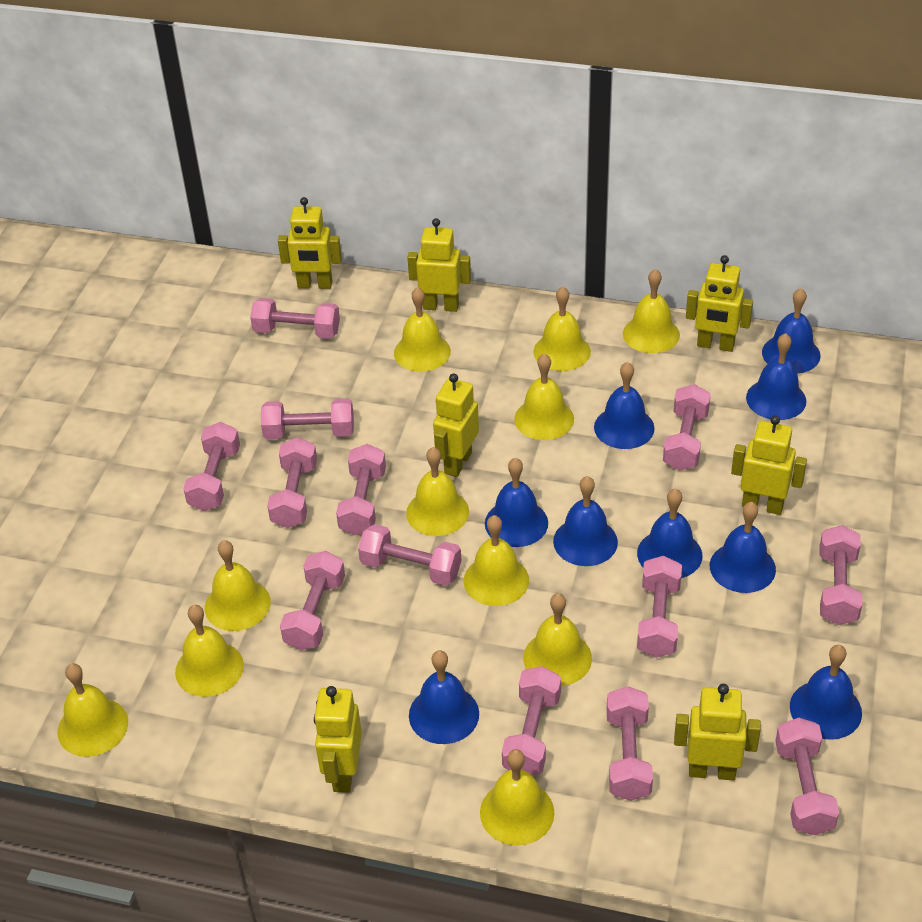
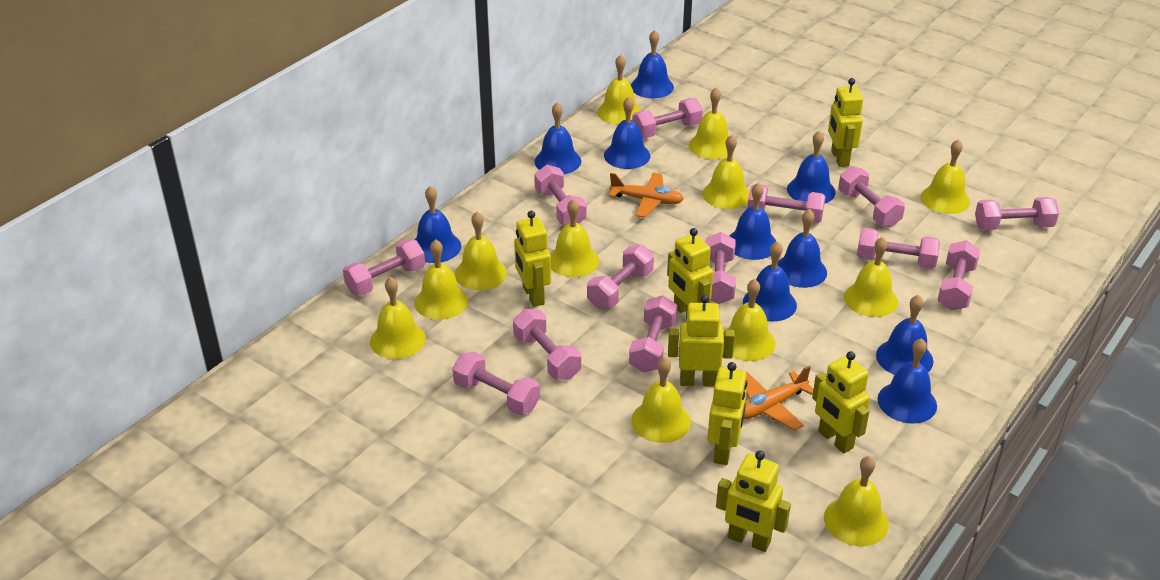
blue bell: 9 -> 10
orange plane: 0 -> 2
yellow bell: 11 -> 12

